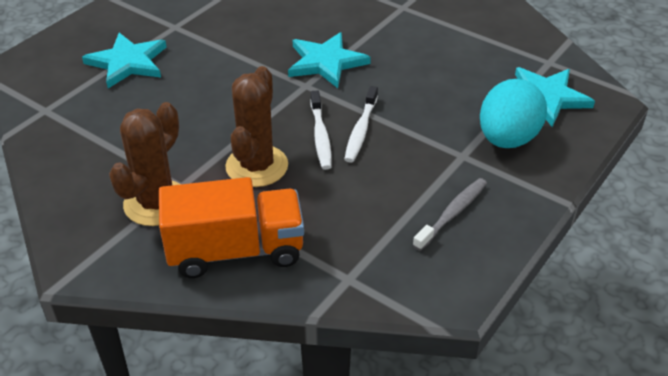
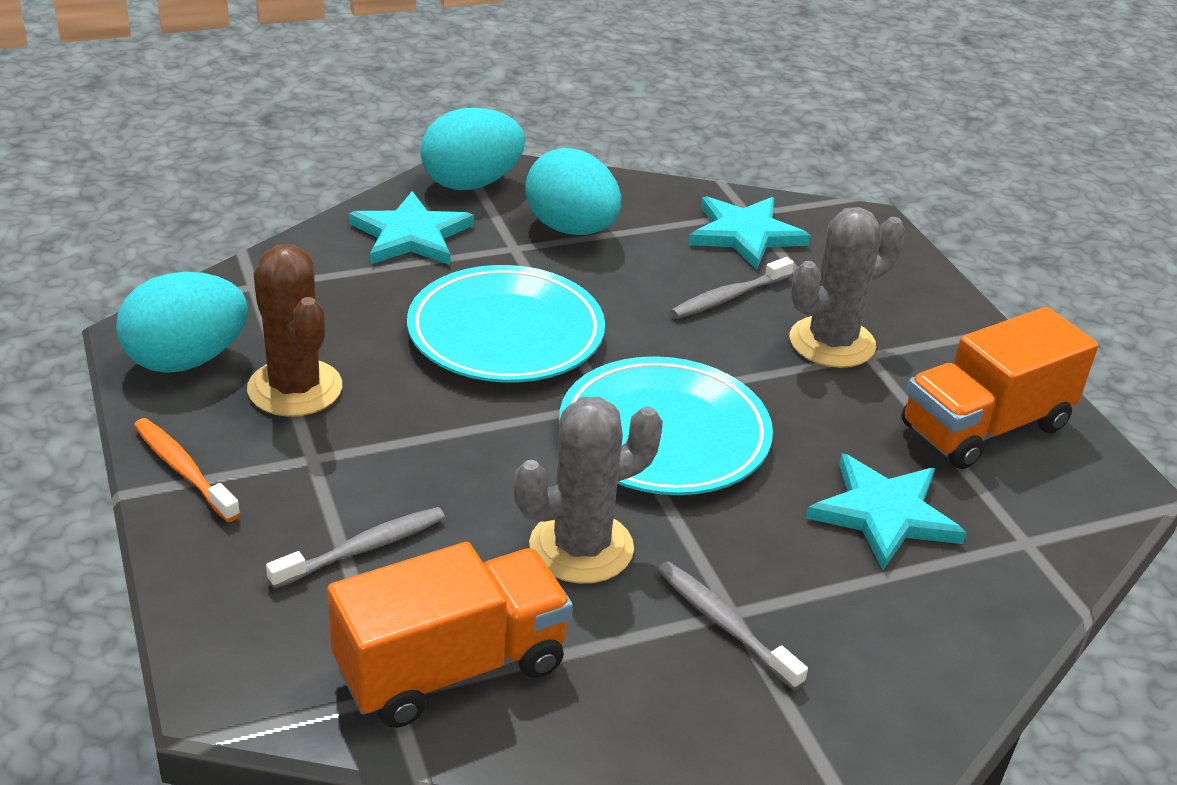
brown cactus: 2 -> 1
grey cactus: 0 -> 2
grey toothbrush: 1 -> 3
orange toothbrush: 0 -> 1
orange truck: 1 -> 2
turquoise egg: 1 -> 3
turquoise plate: 0 -> 2
white toothbrush: 2 -> 0

